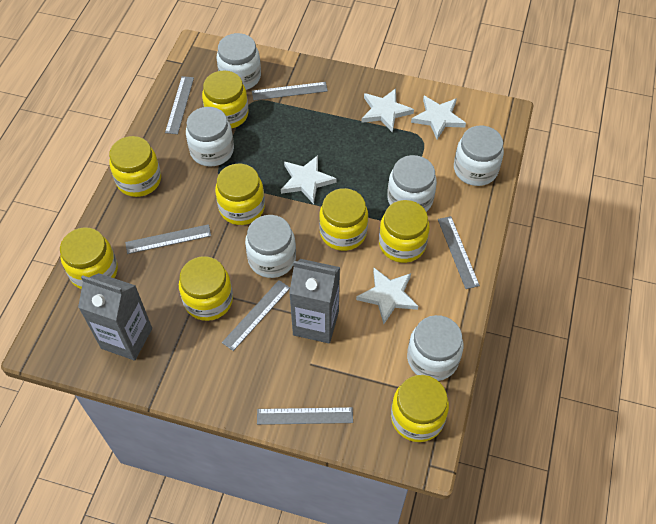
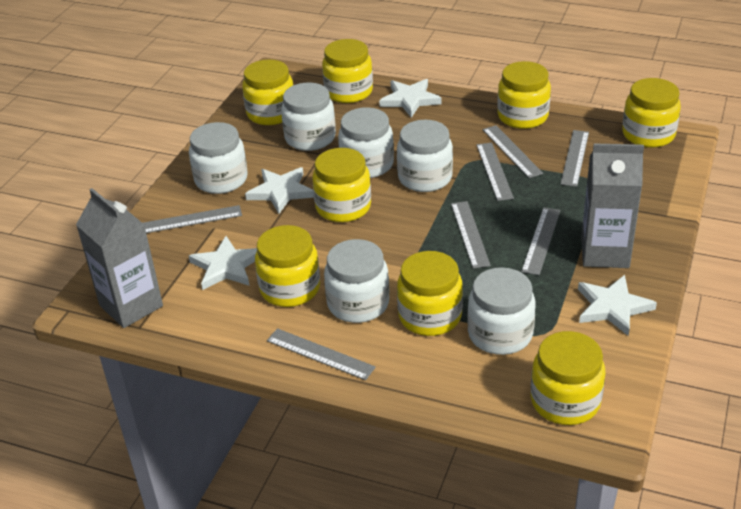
grey ruler: 6 -> 7

